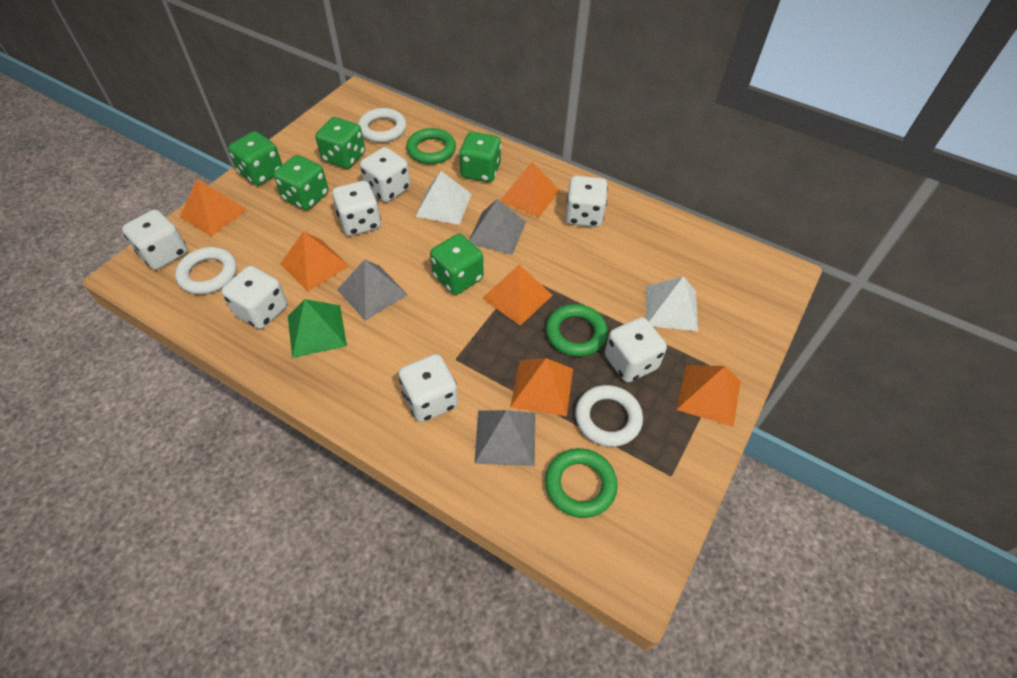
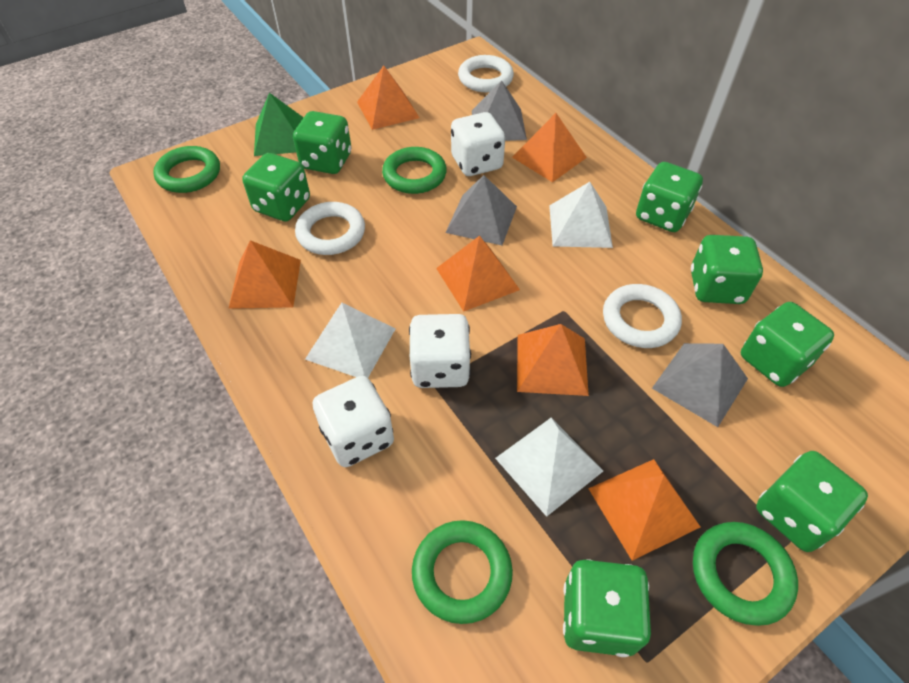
green dice: 5 -> 7
green ring: 3 -> 4
white dice: 7 -> 3
white pyramid: 2 -> 3

